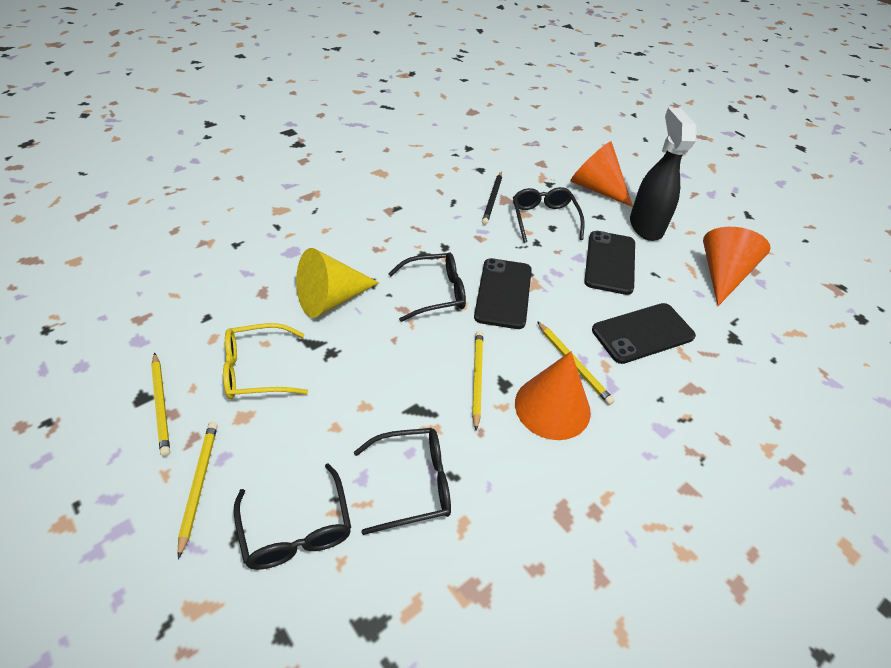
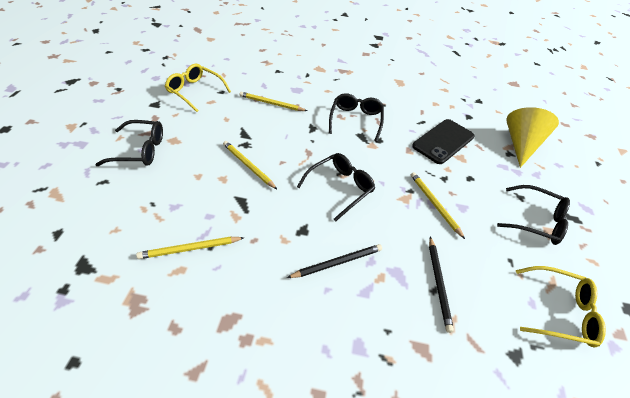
black pencil: 1 -> 2
black phone: 3 -> 1
black spray bottle: 1 -> 0
orange cone: 3 -> 0
yellow glasses: 1 -> 2

